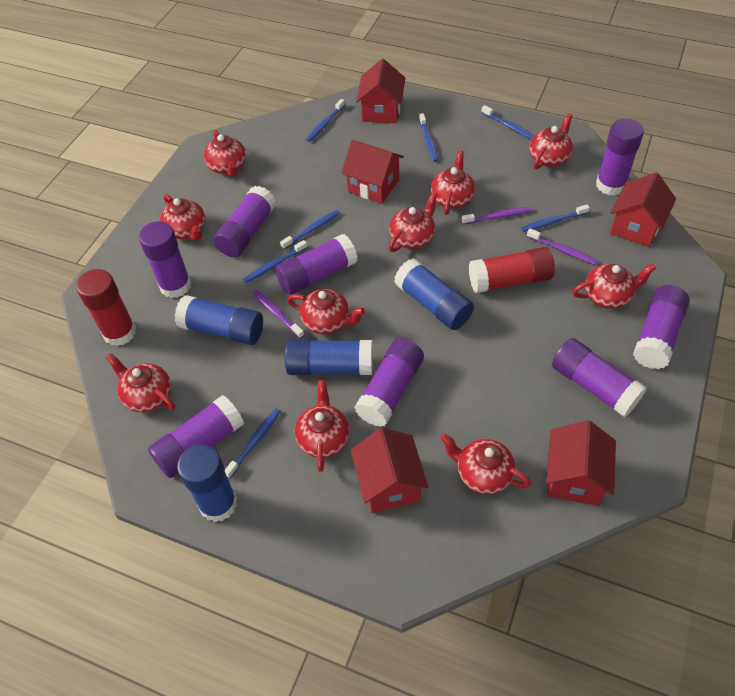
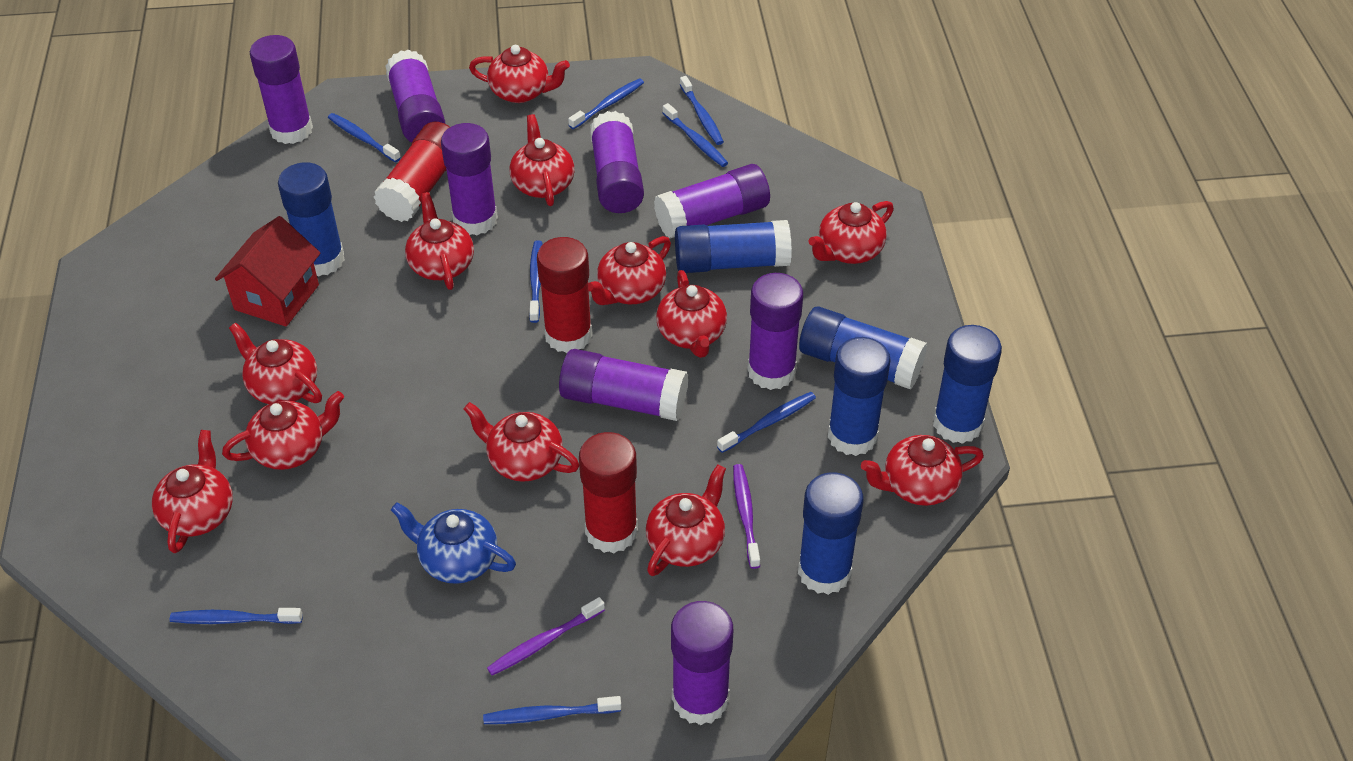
blue glue stick: 4 -> 6
blue teapot: 0 -> 1
blue toothbrush: 7 -> 8
purple toothbrush: 3 -> 2
red glue stick: 2 -> 3
red house: 5 -> 1
red teapot: 10 -> 12

